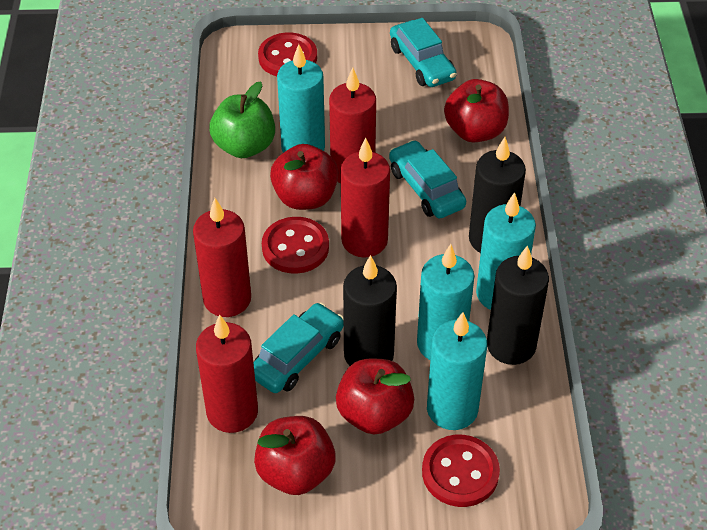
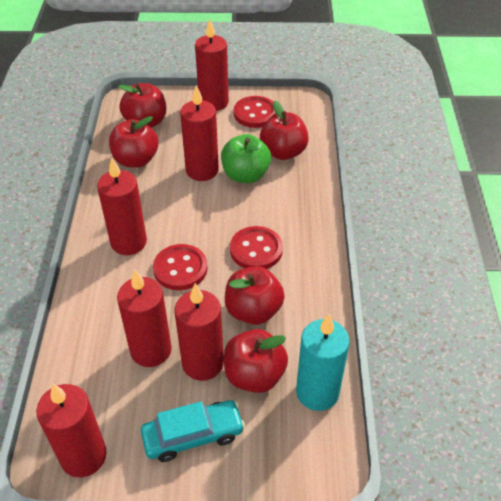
black candle: 3 -> 0
red apple: 4 -> 5
red candle: 4 -> 6
turquoise candle: 4 -> 1
turquoise car: 3 -> 1

